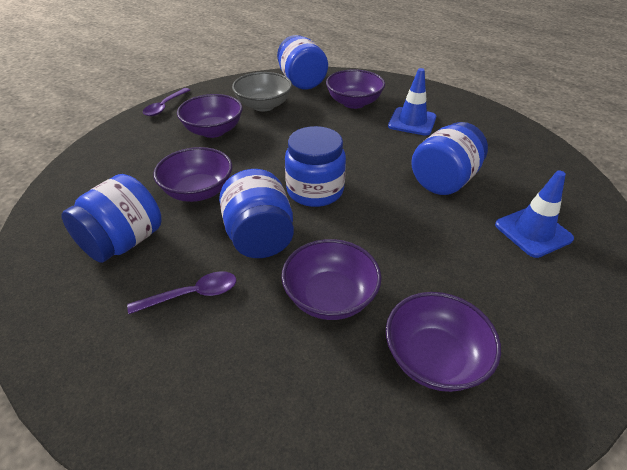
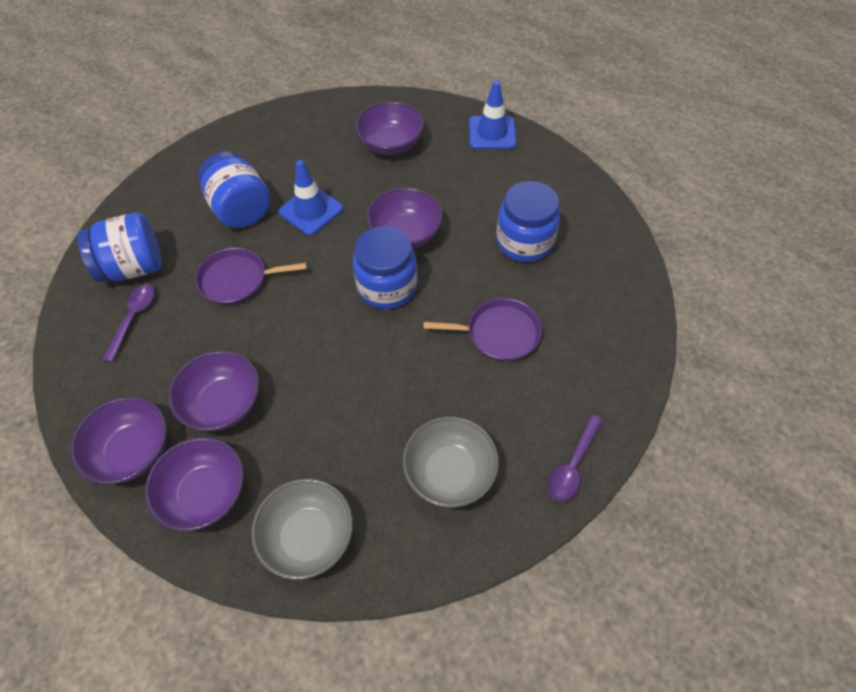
blue jar: 5 -> 4
grey bowl: 1 -> 2
purple pan: 0 -> 2

